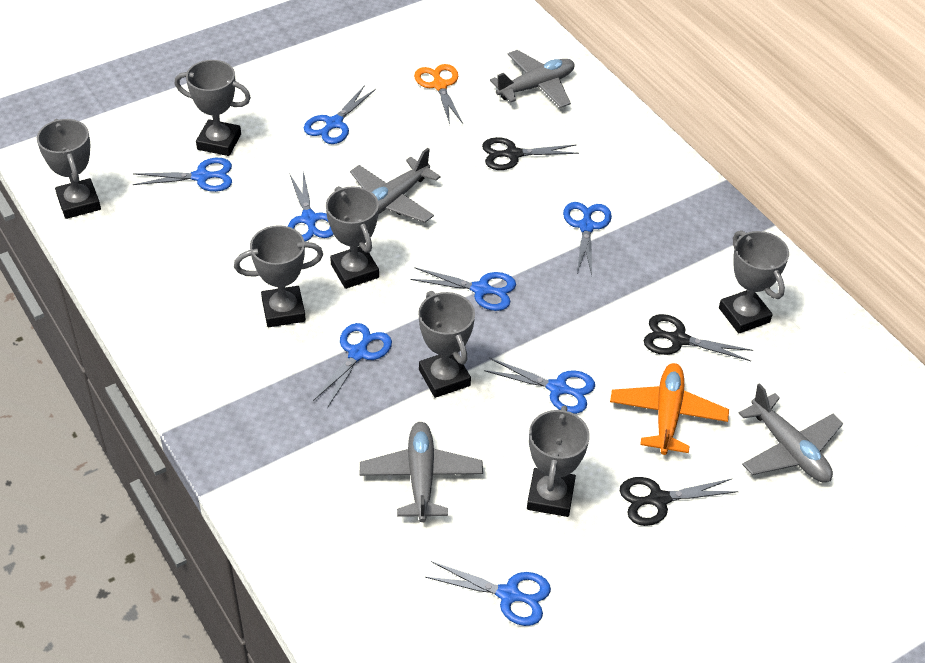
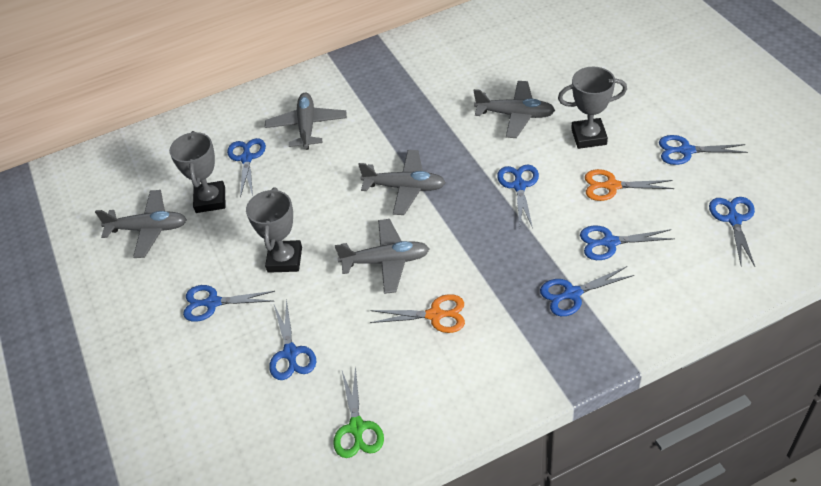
black scissors: 3 -> 0
green scissors: 0 -> 1
grey plane: 4 -> 5
grey trophy: 7 -> 3
orange plane: 1 -> 0
orange scissors: 1 -> 2

